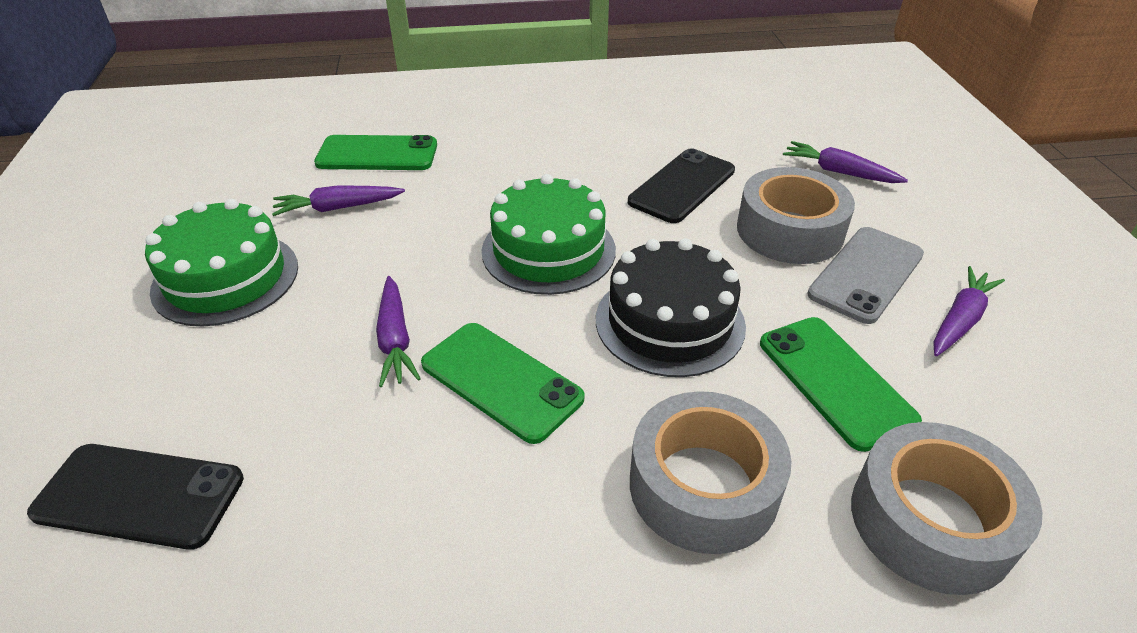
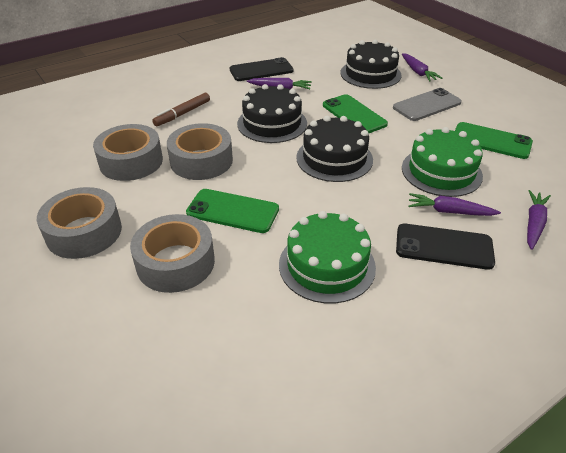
black cake: 1 -> 3
brown marker: 0 -> 1
grey tape: 3 -> 4

